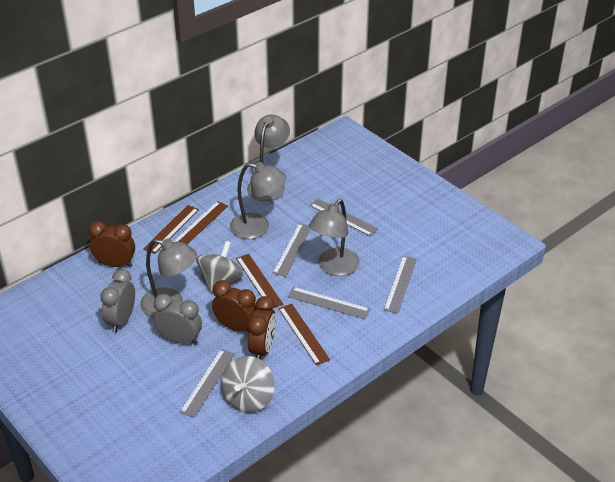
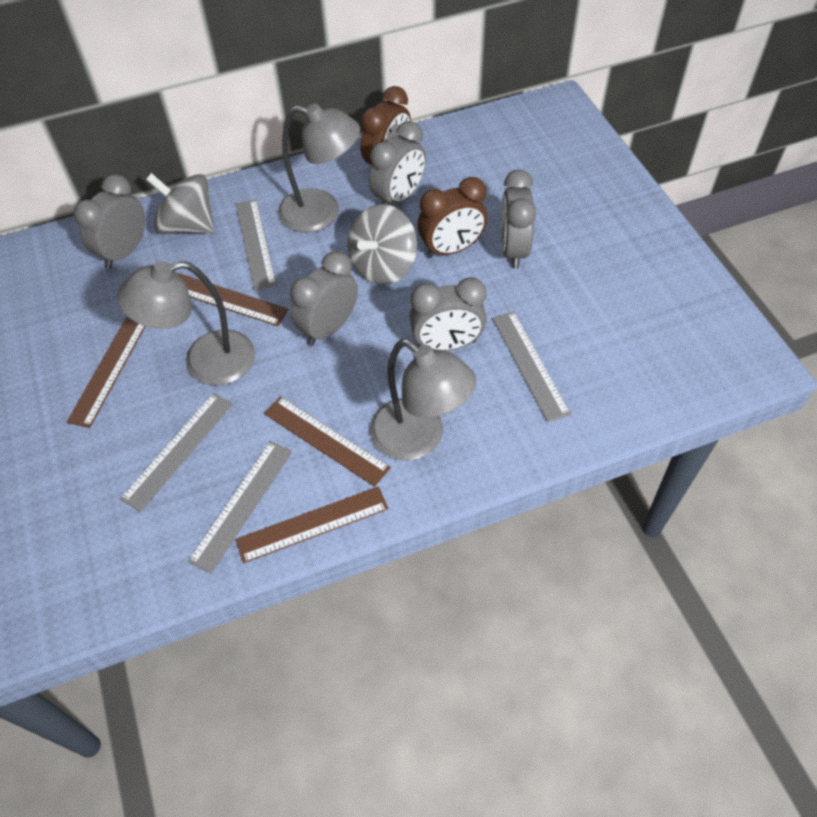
brown clock: 3 -> 2
grey clock: 2 -> 5
grey lamp: 4 -> 3
grey ruler: 5 -> 4

